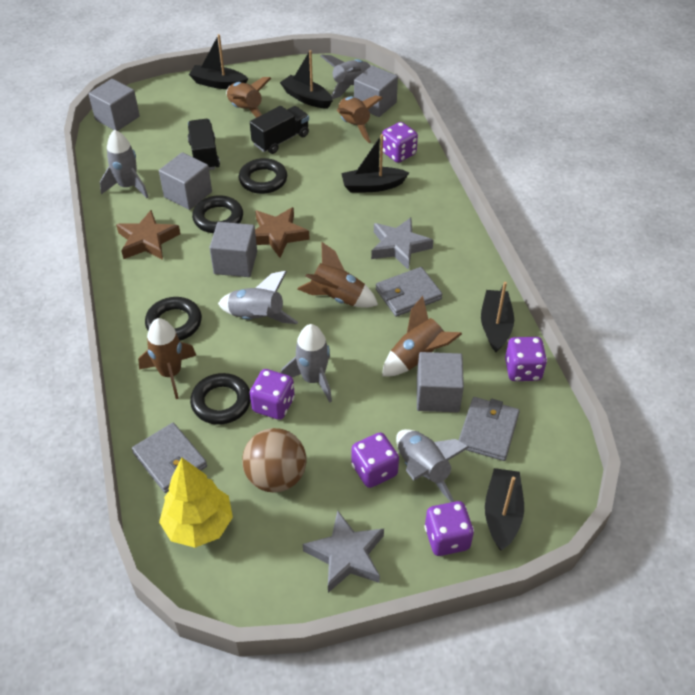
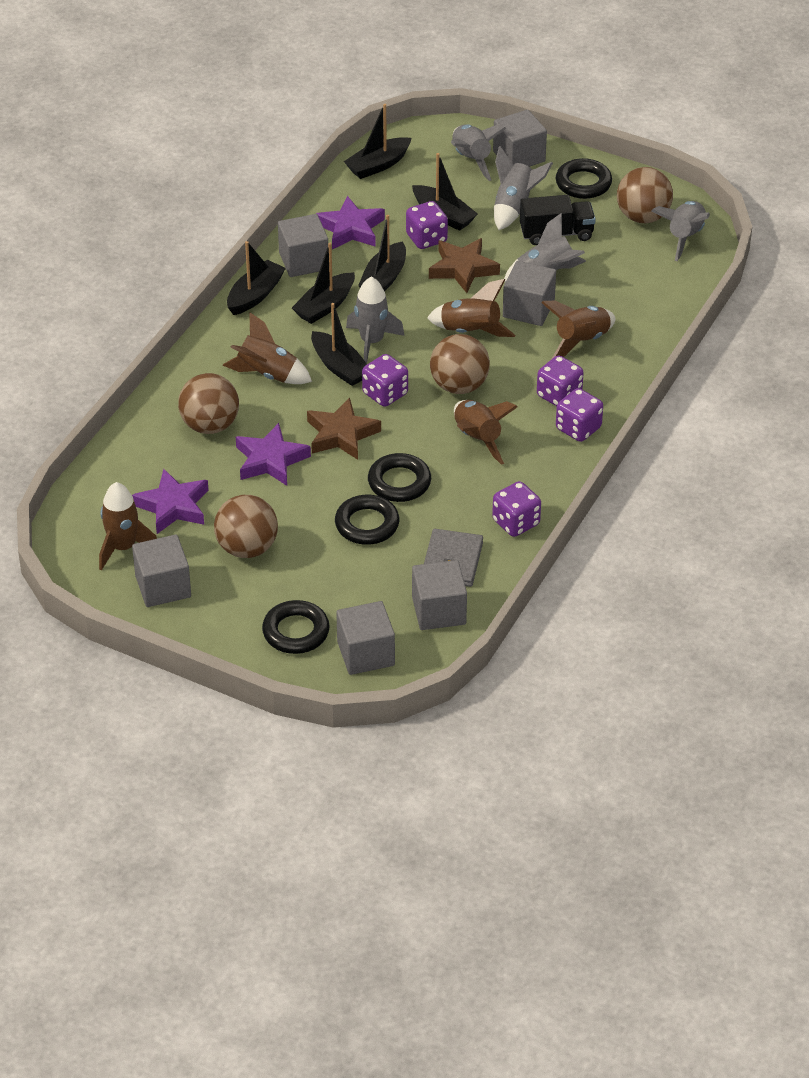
black boat: 5 -> 6
black truck: 2 -> 1
brown ball: 1 -> 4
grey cube: 5 -> 6
grey star: 2 -> 0
grey wallet: 3 -> 1
purple star: 0 -> 3
yellow tree: 1 -> 0

